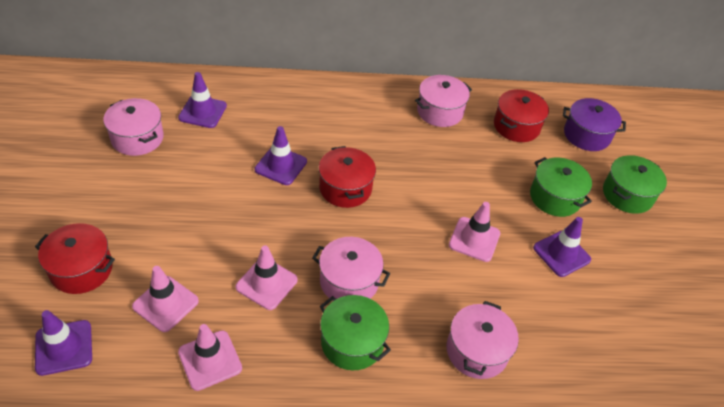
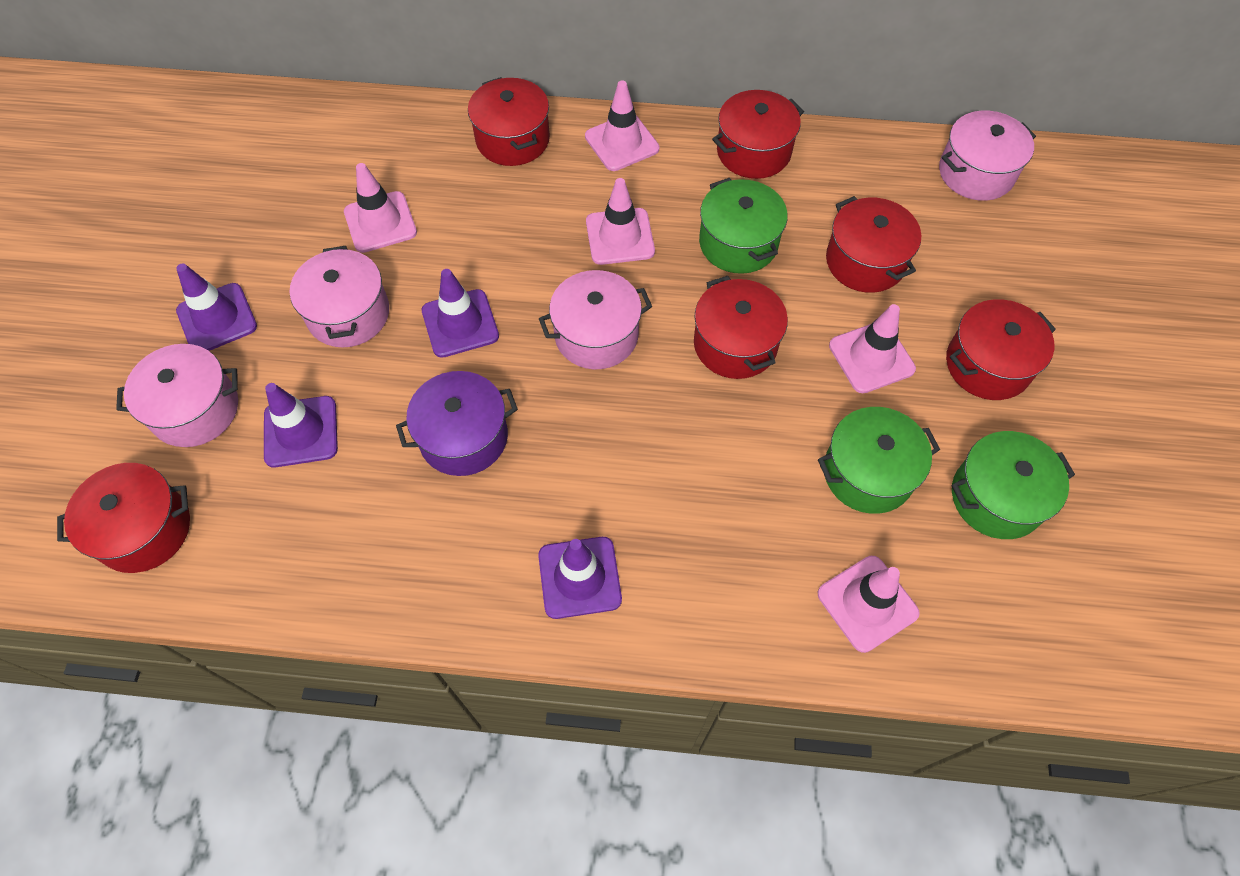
pink traffic cone: 4 -> 5
red pot: 3 -> 6

